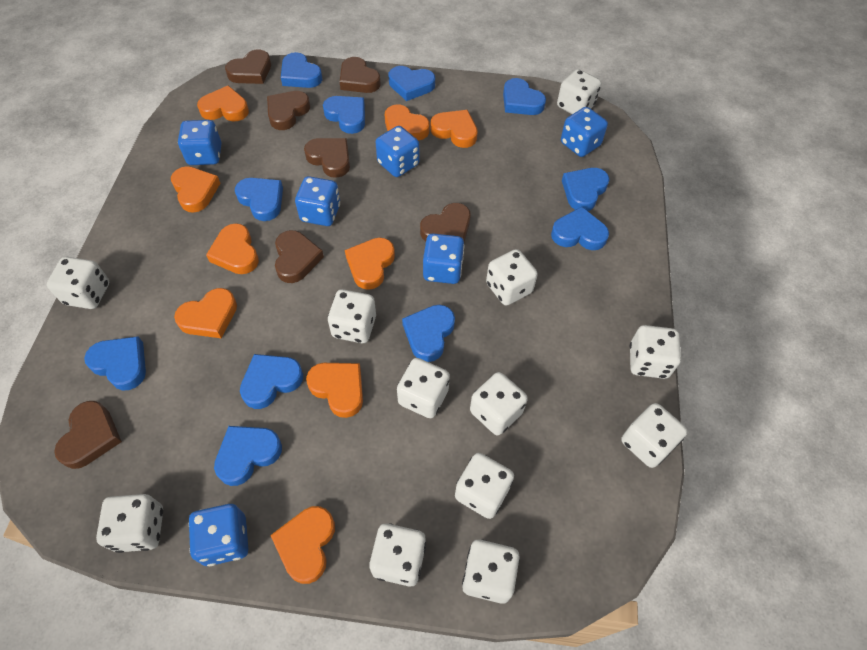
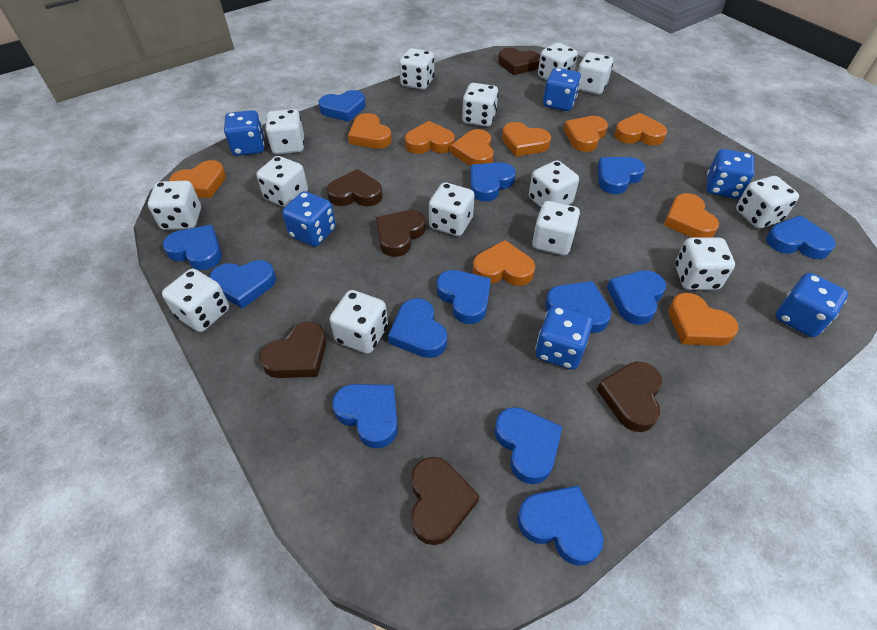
blue heart: 11 -> 13
brown heart: 7 -> 6
orange heart: 9 -> 10
white dice: 12 -> 14

